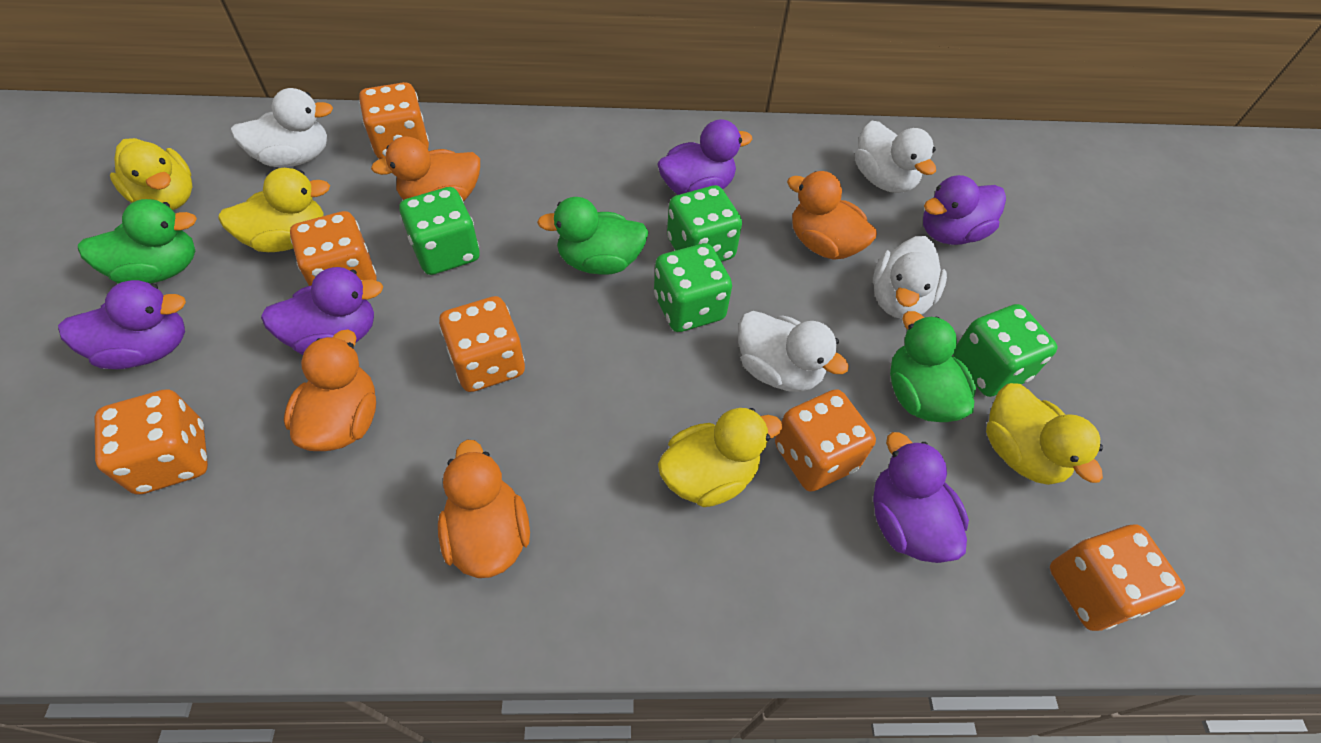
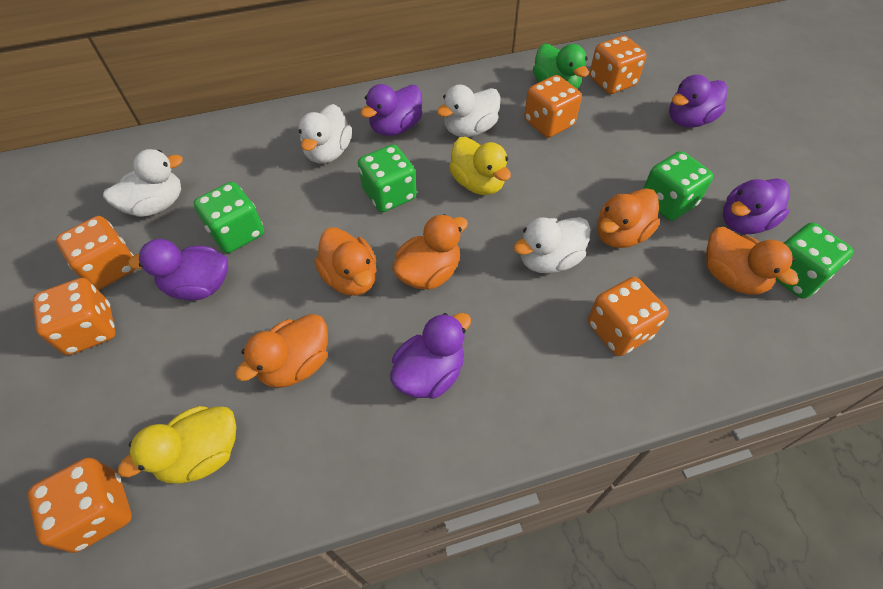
green duck: 3 -> 1
orange duck: 4 -> 5
yellow duck: 4 -> 2

